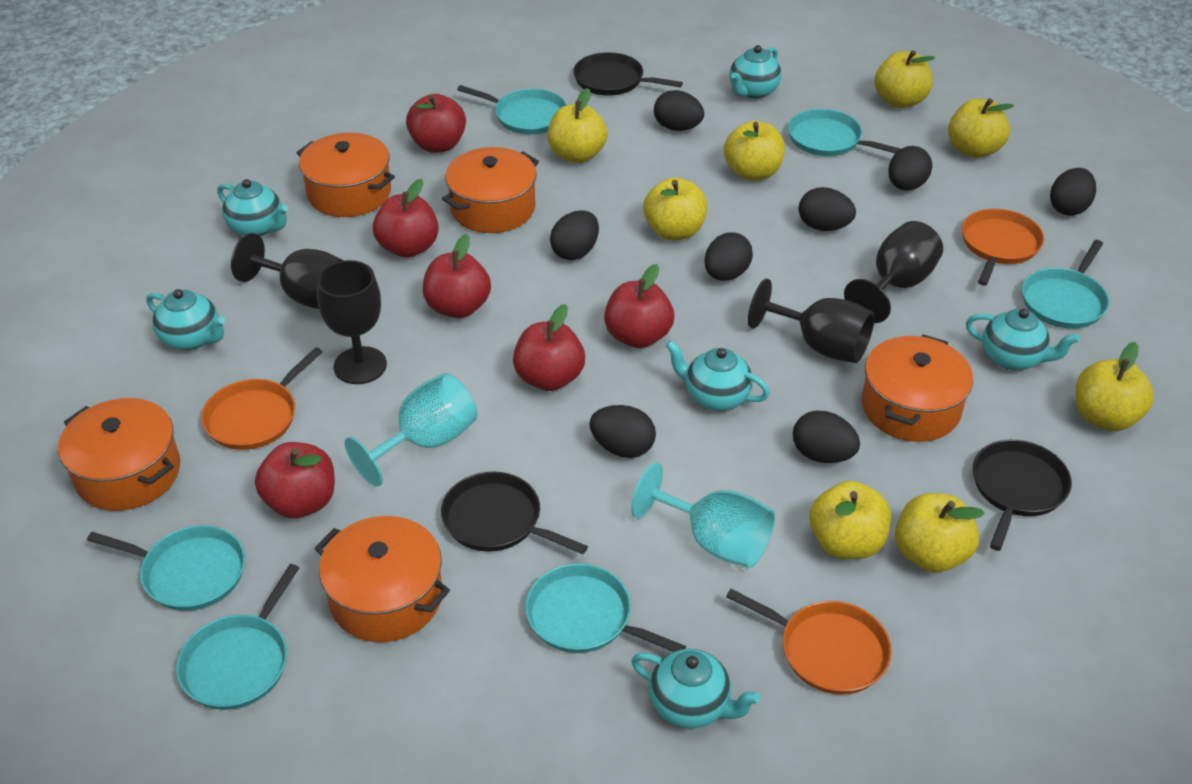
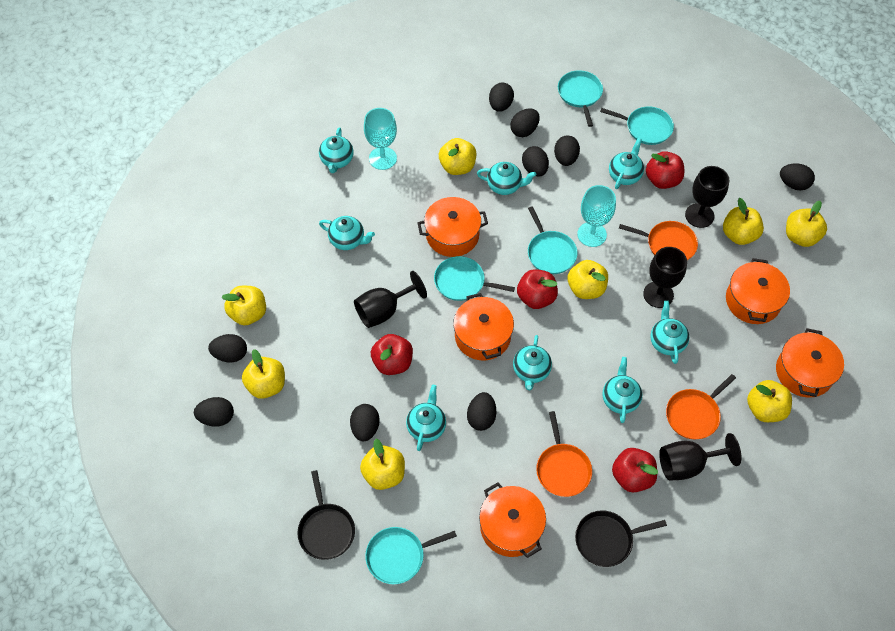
black egg: 8 -> 9
black pan: 3 -> 2
red apple: 6 -> 4
turquoise pan: 6 -> 5
turquoise teapot: 6 -> 8

